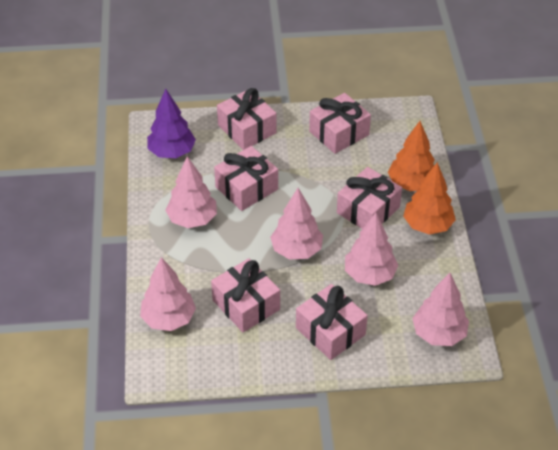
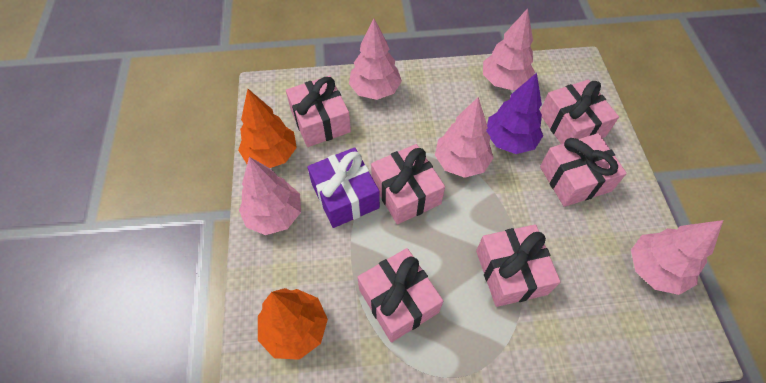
purple gift: 0 -> 1

